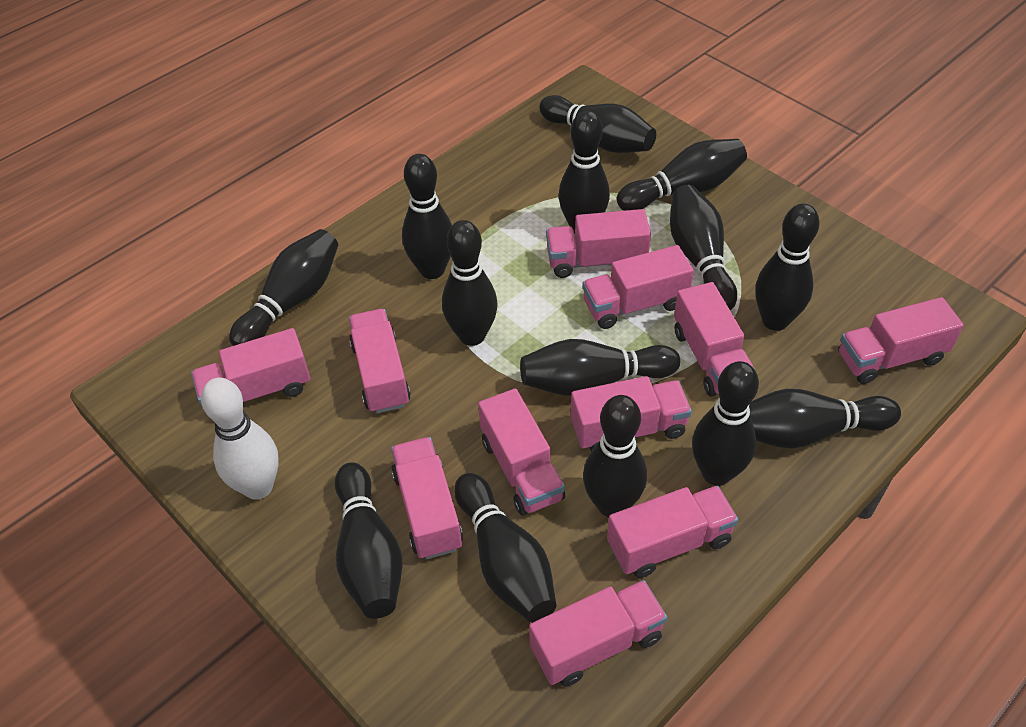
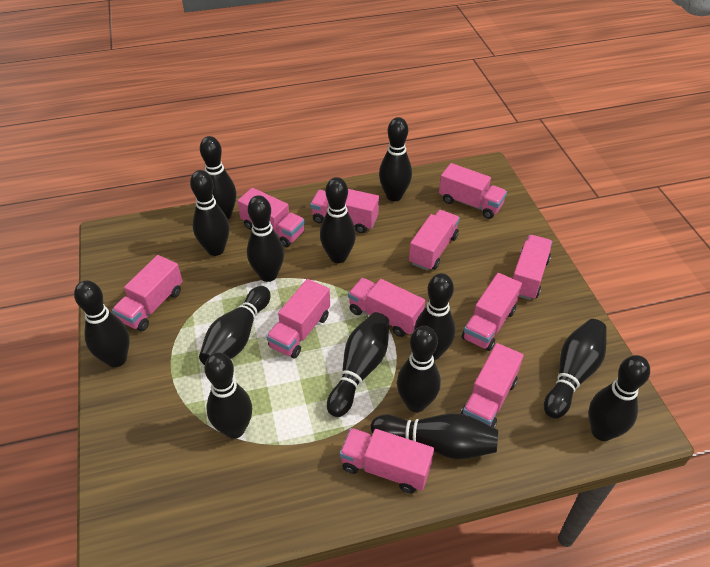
white bowling pin: 1 -> 0

